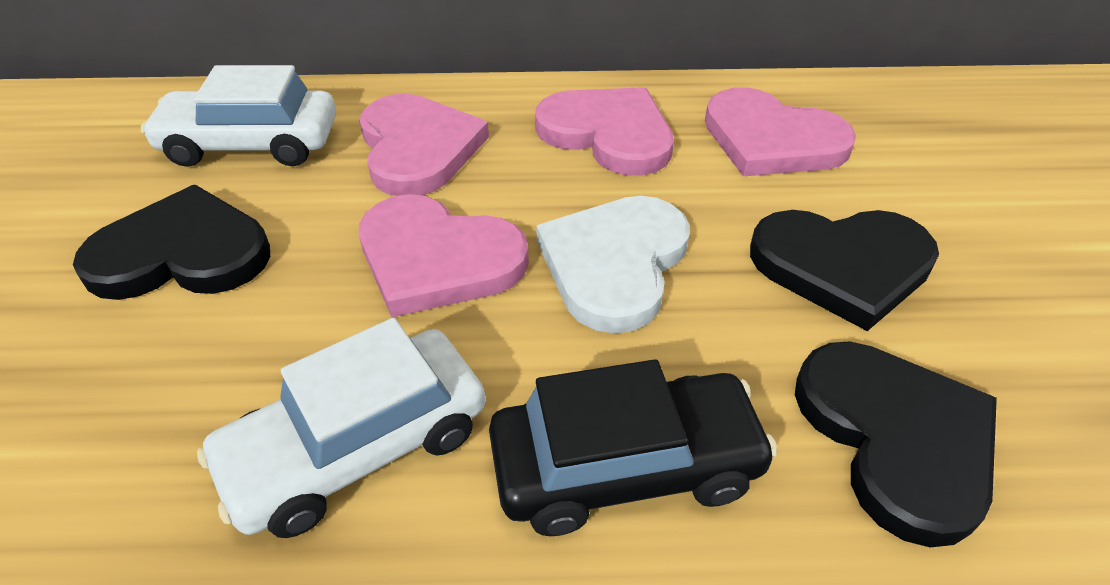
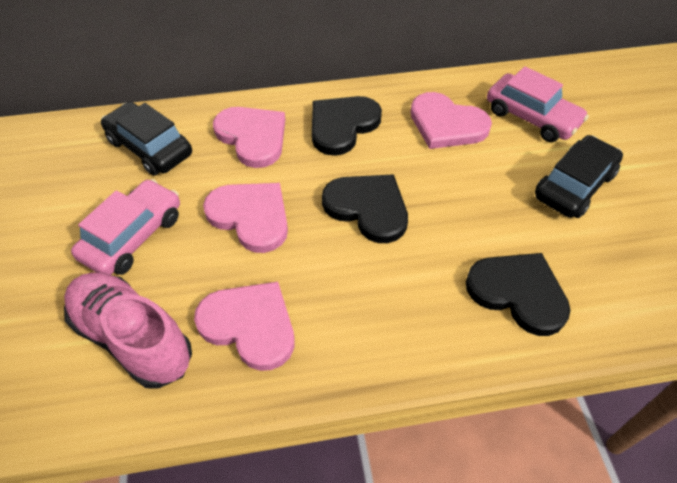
black car: 1 -> 2
pink car: 0 -> 2
pink shoe: 0 -> 1
white car: 2 -> 0
white heart: 1 -> 0

